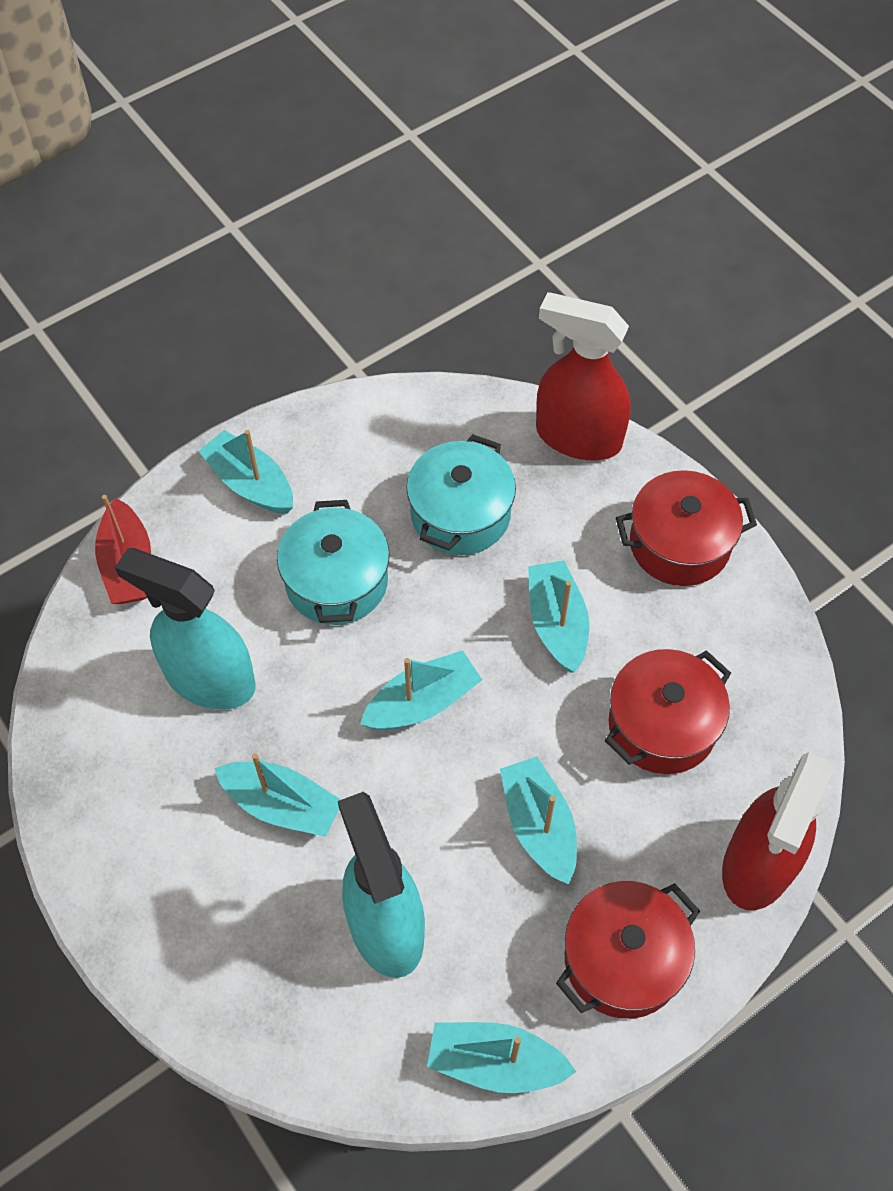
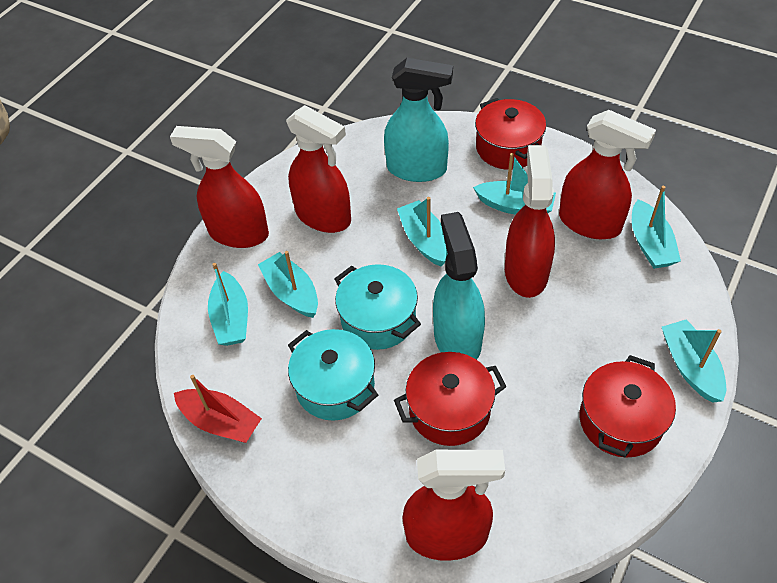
red spray bottle: 2 -> 5

